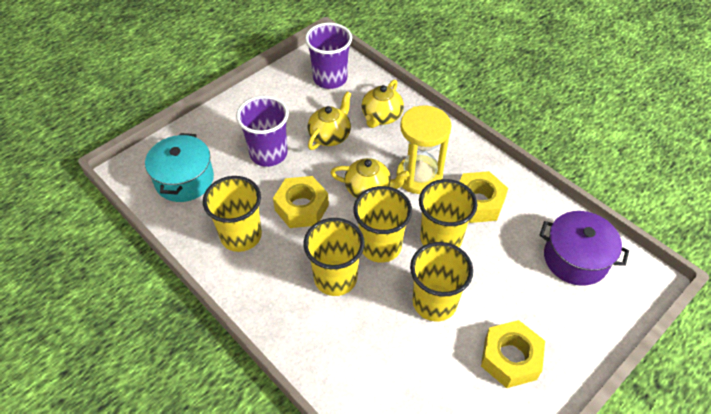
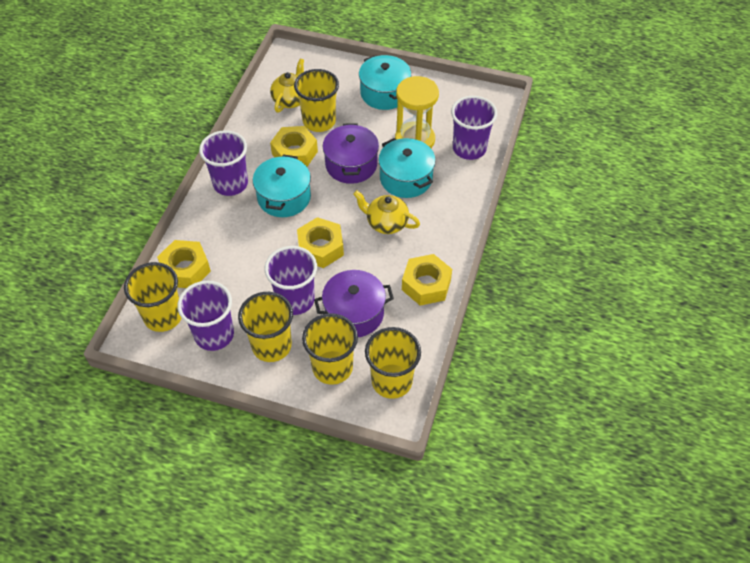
purple cup: 2 -> 4
purple pot: 1 -> 2
turquoise pot: 1 -> 3
yellow nut: 3 -> 4
yellow teapot: 3 -> 2

